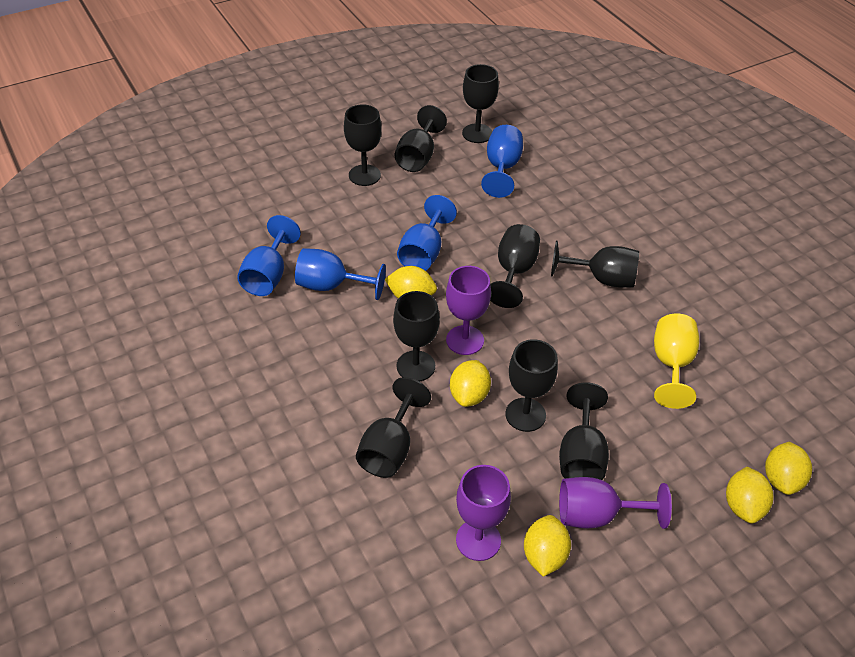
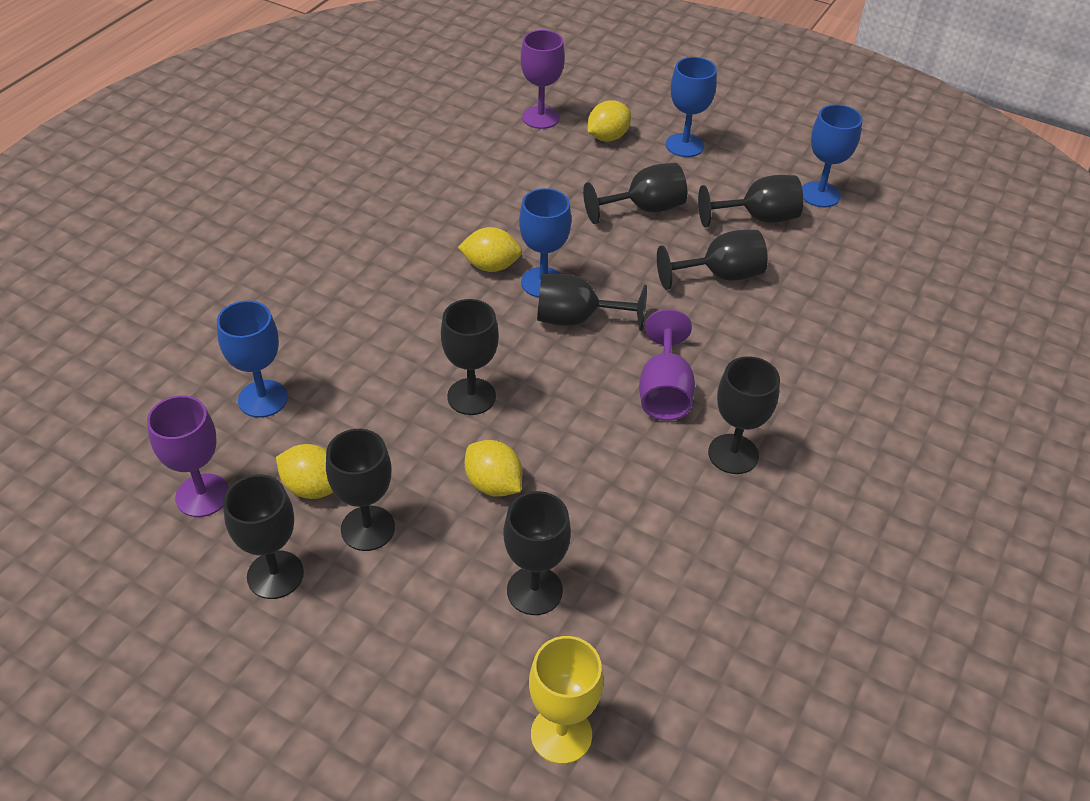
yellow lemon: 5 -> 4

